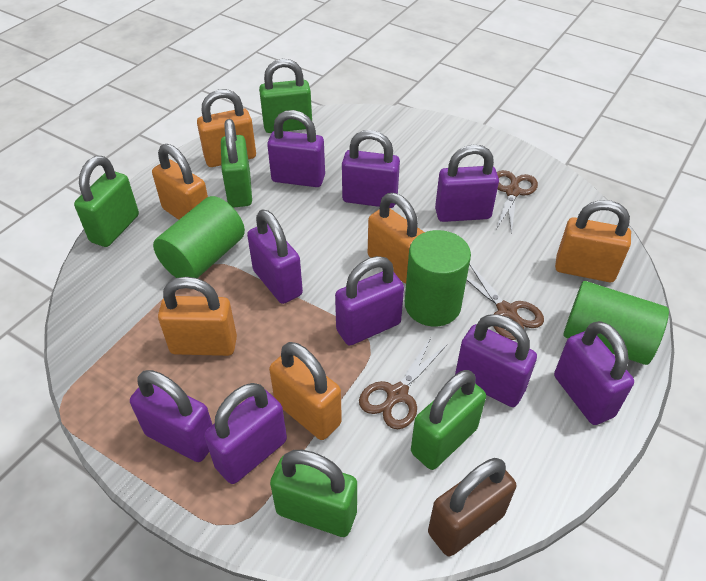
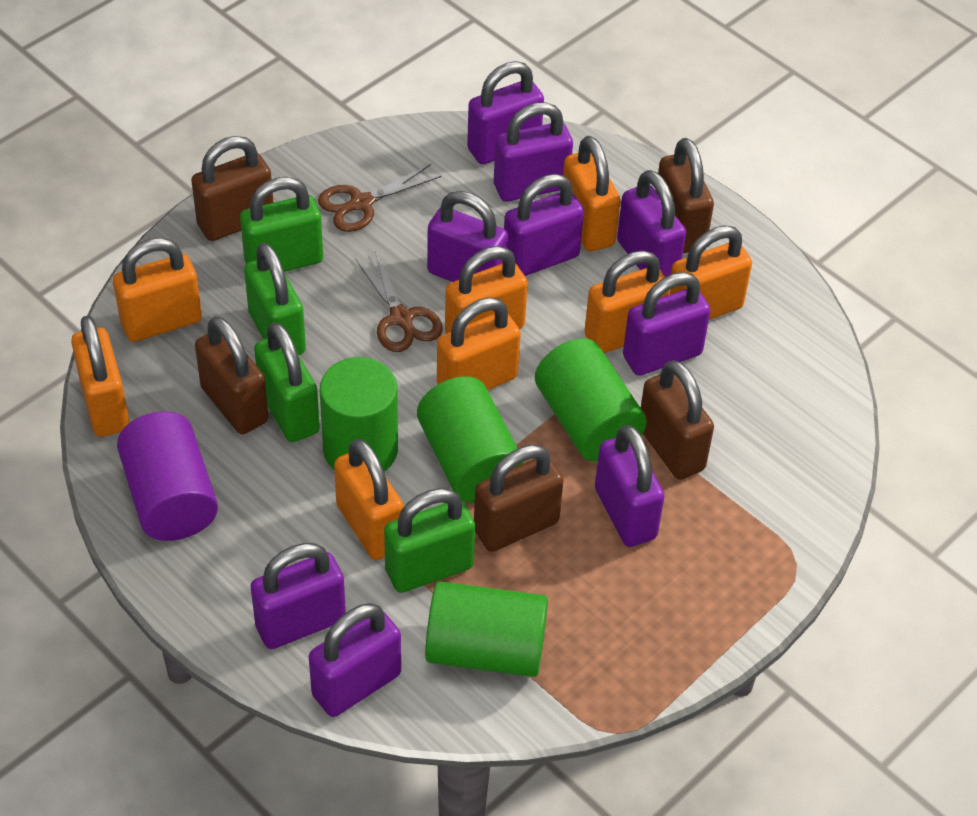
brown padlock: 1 -> 5
brown scissors: 3 -> 2
green cylinder: 3 -> 4
green padlock: 5 -> 4
orange padlock: 6 -> 8
purple cylinder: 0 -> 1

